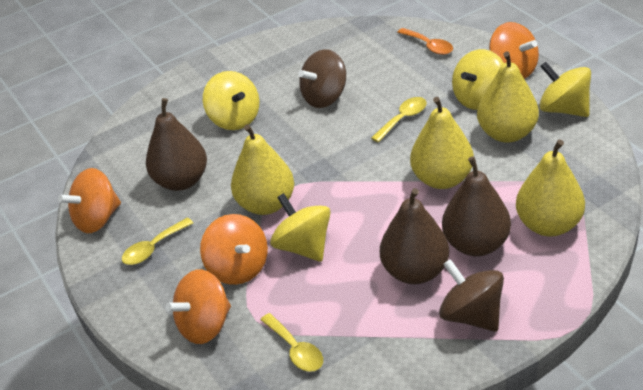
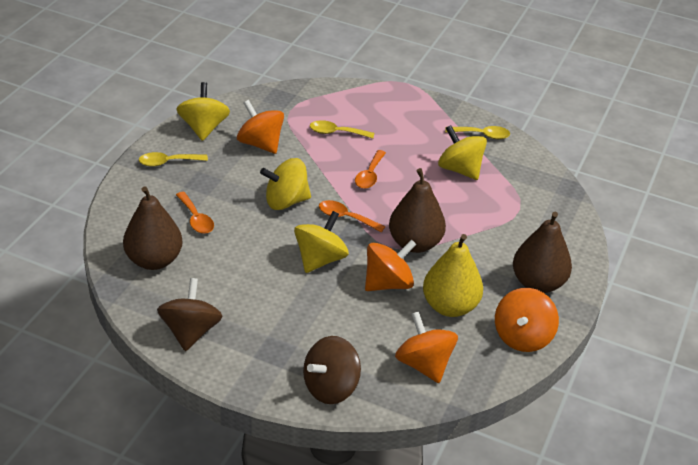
orange spoon: 1 -> 3
yellow pear: 4 -> 1

